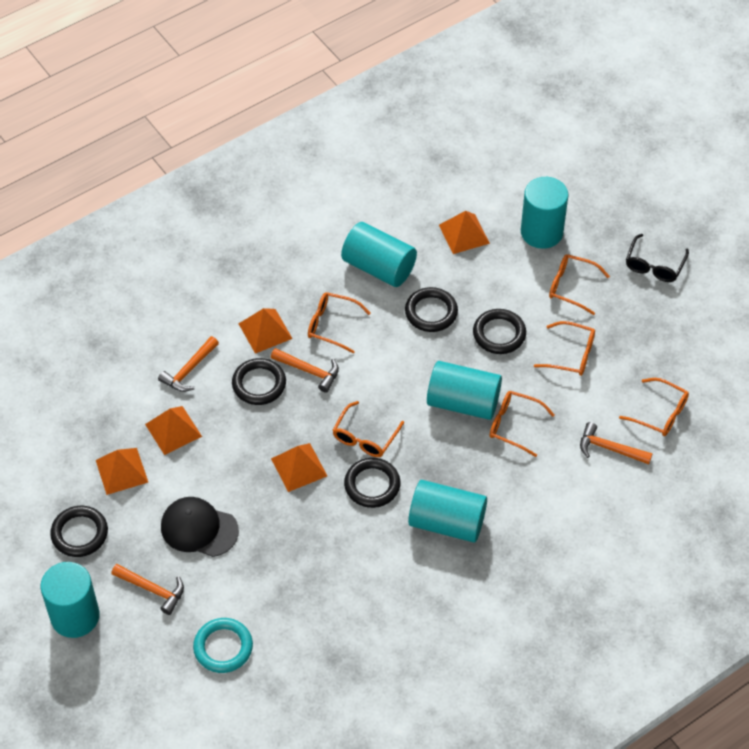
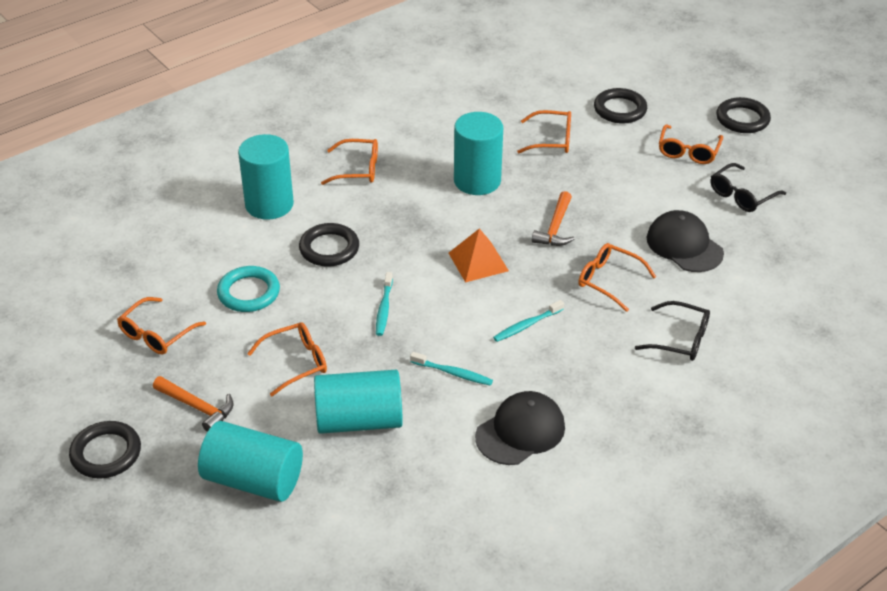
black cap: 1 -> 2
black glasses: 1 -> 2
black ring: 5 -> 4
orange hammer: 4 -> 2
orange pyramid: 5 -> 1
turquoise cylinder: 5 -> 4
turquoise toothbrush: 0 -> 3

